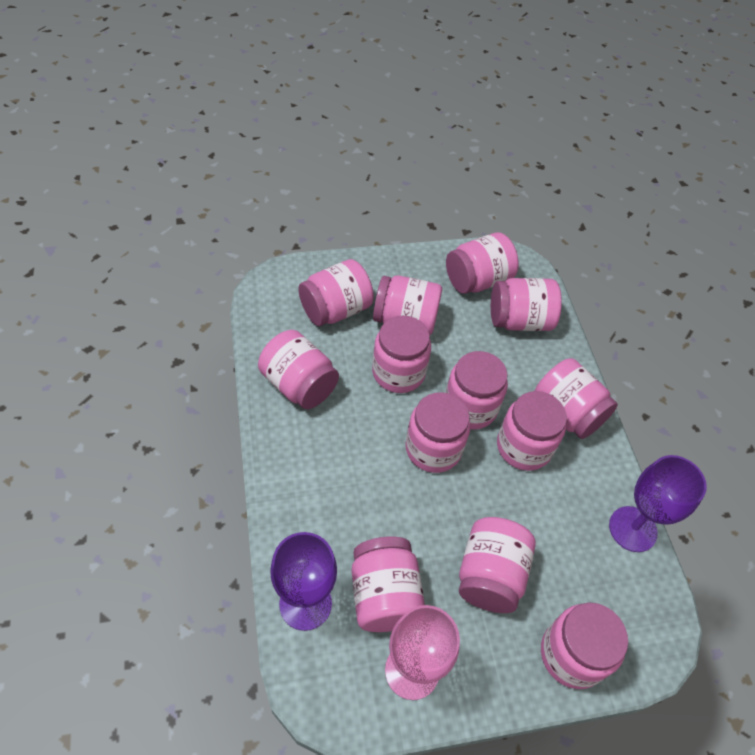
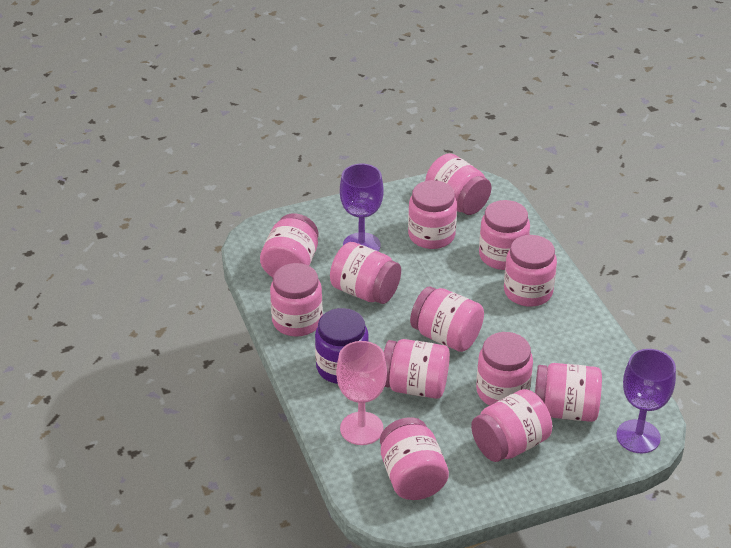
purple jar: 0 -> 1

